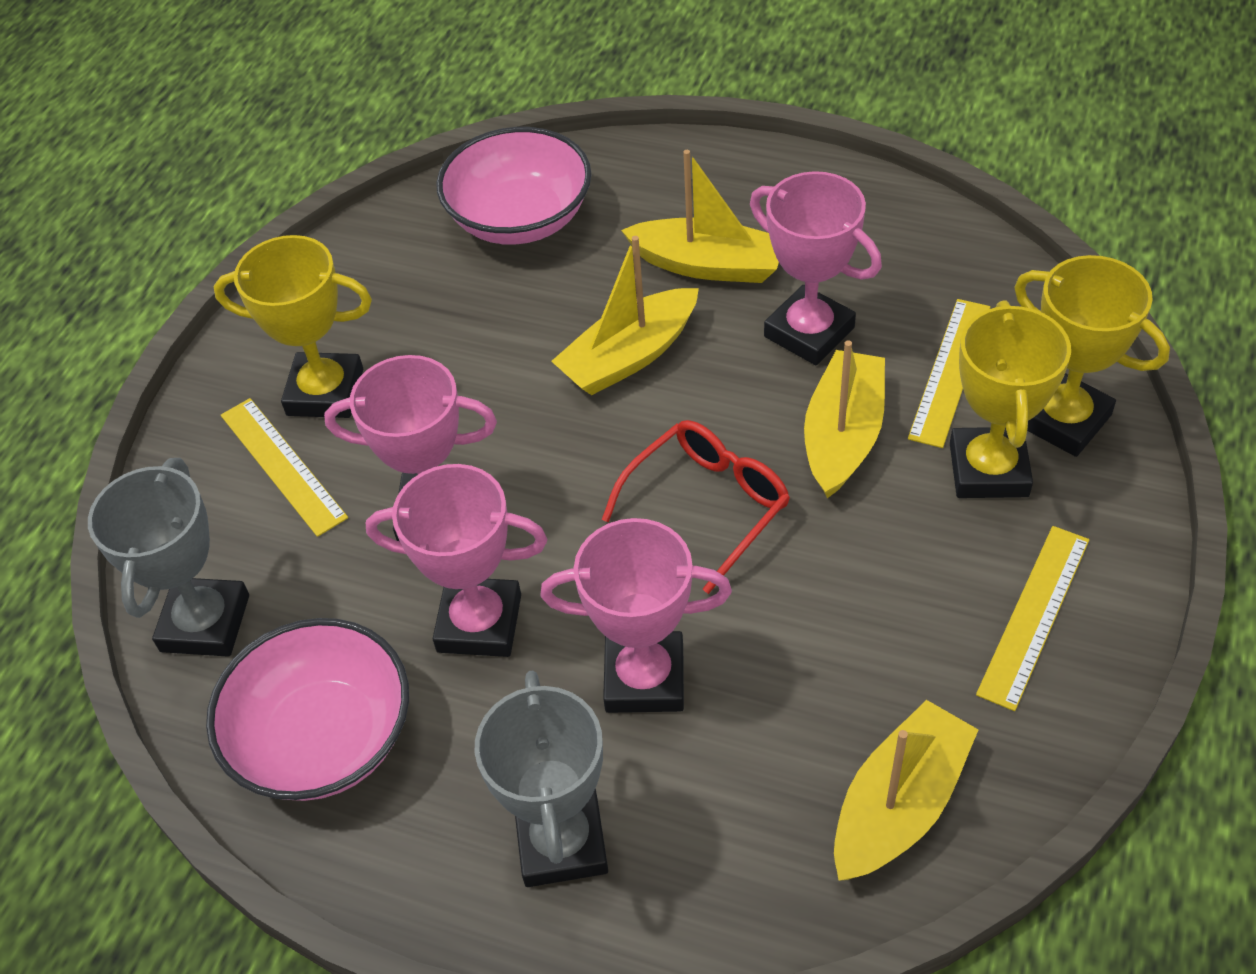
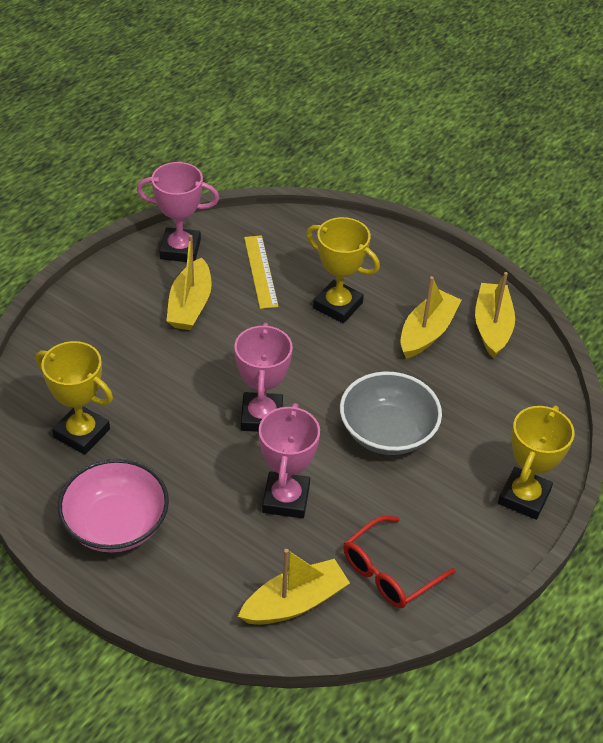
grey bowl: 0 -> 1
grey trophy: 2 -> 0
pink bowl: 2 -> 1
pink trophy: 4 -> 3
yellow ruler: 3 -> 1

